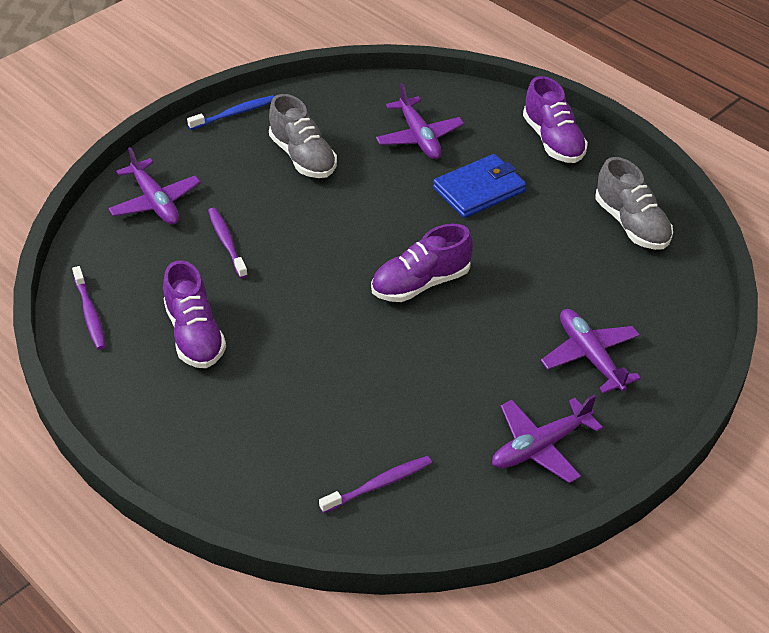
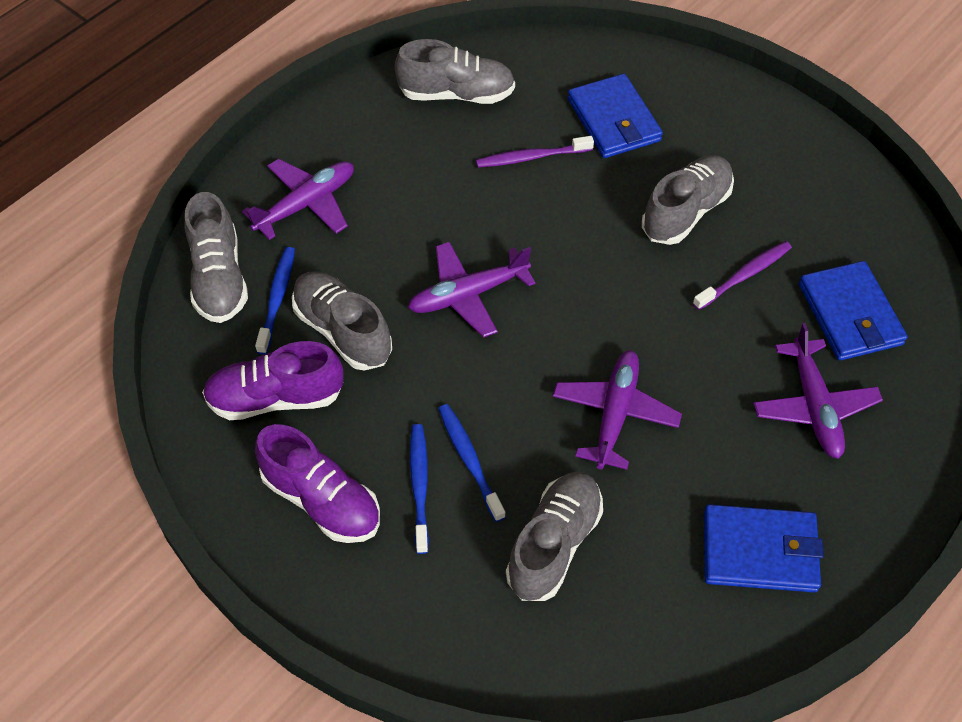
blue toothbrush: 1 -> 3
blue wallet: 1 -> 3
grey shoe: 2 -> 5
purple shoe: 3 -> 2
purple toothbrush: 3 -> 2

